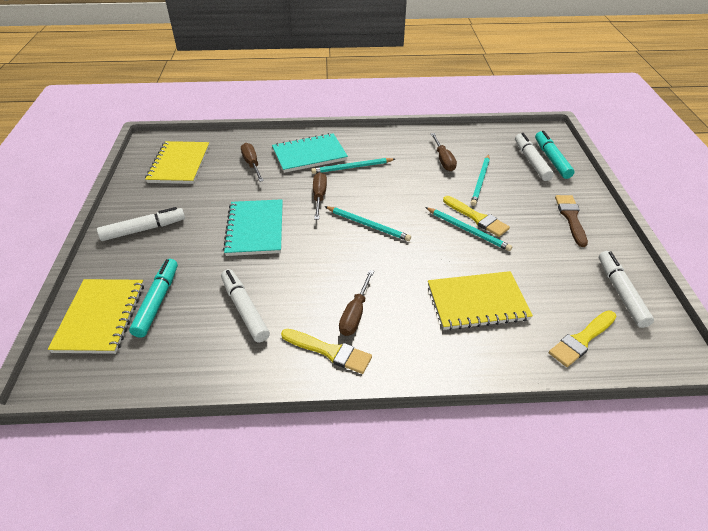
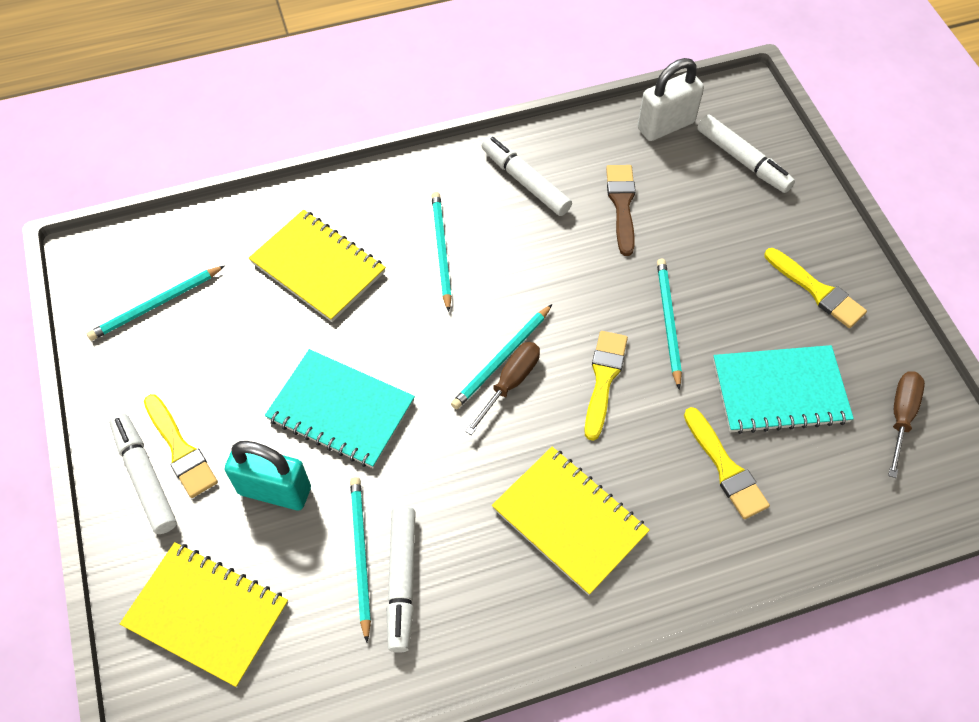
brown screwdriver: 4 -> 2
turquoise marker: 2 -> 0
turquoise padlock: 0 -> 1
turquoise pencil: 4 -> 5
white padlock: 0 -> 1
yellow brush: 3 -> 4

